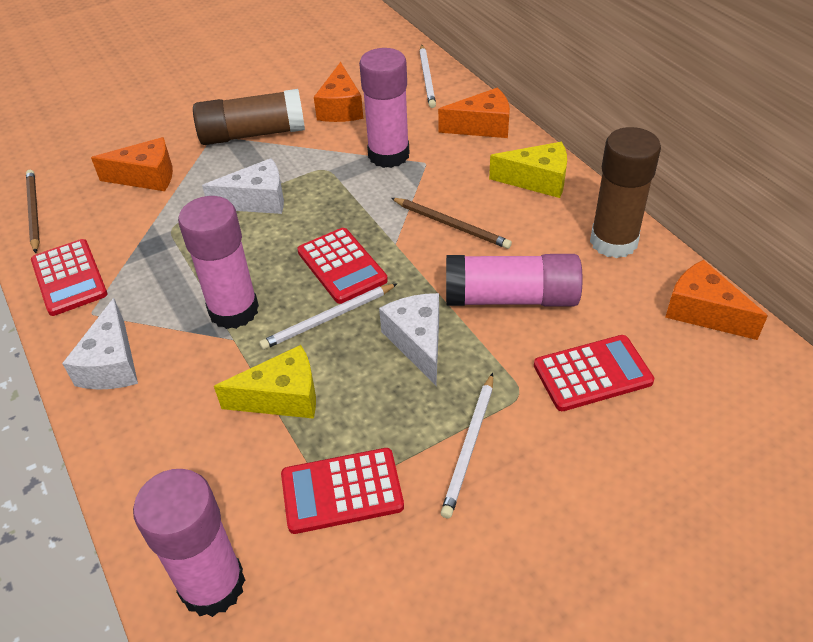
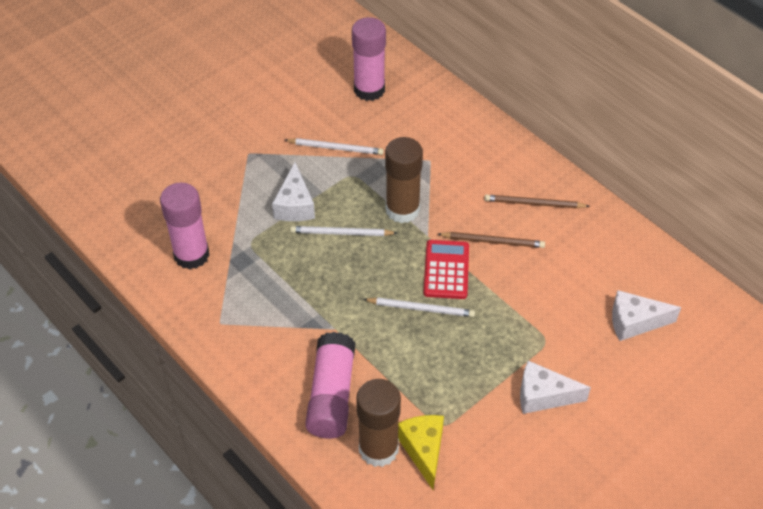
orange cheese: 4 -> 0
pink glue stick: 4 -> 3
red calculator: 4 -> 1
yellow cheese: 2 -> 1

